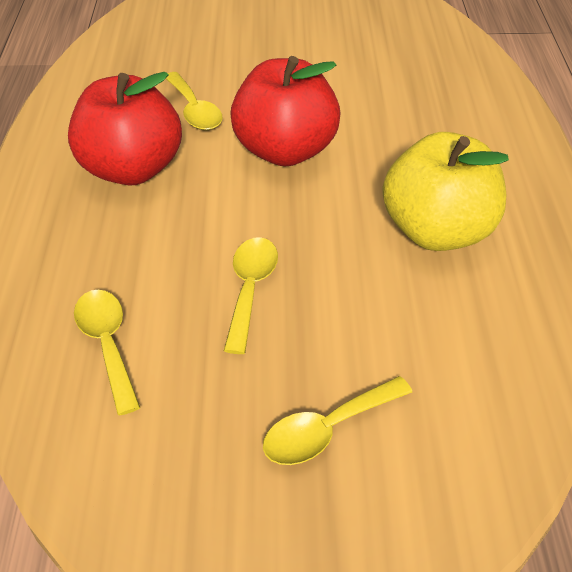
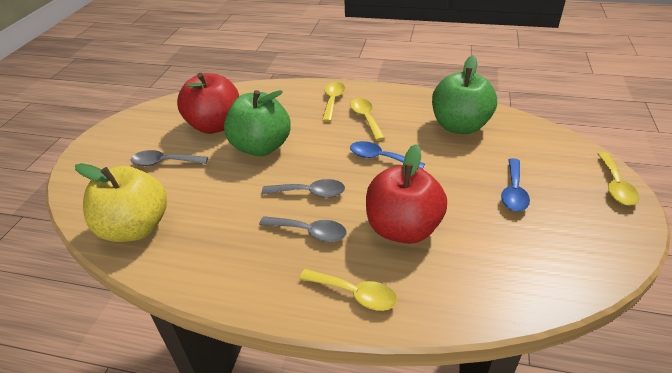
blue spoon: 0 -> 2
green apple: 0 -> 2
grey spoon: 0 -> 3

